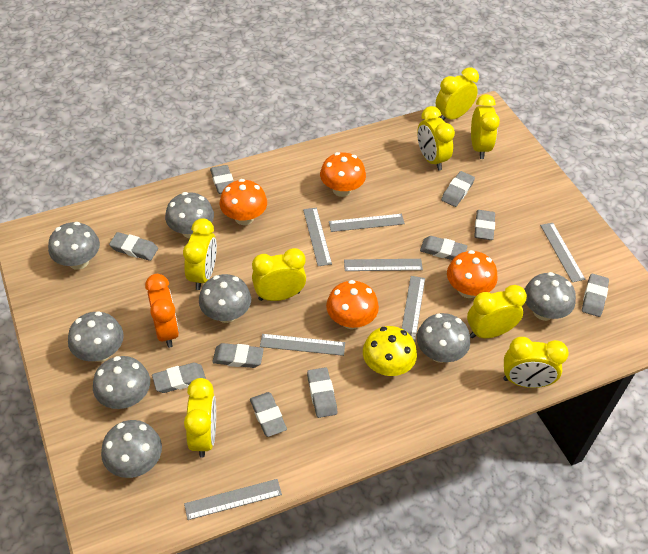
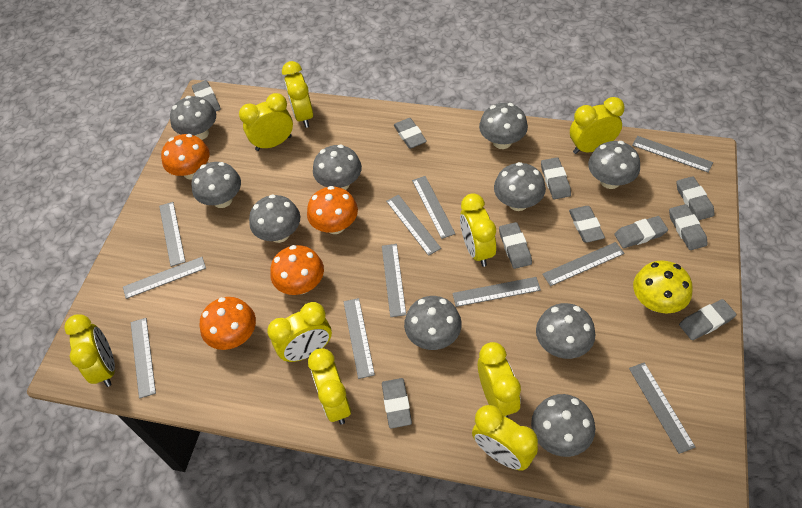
grey mushroom: 8 -> 10
grey ruler: 7 -> 11
orange clock: 1 -> 0
yellow clock: 8 -> 9

